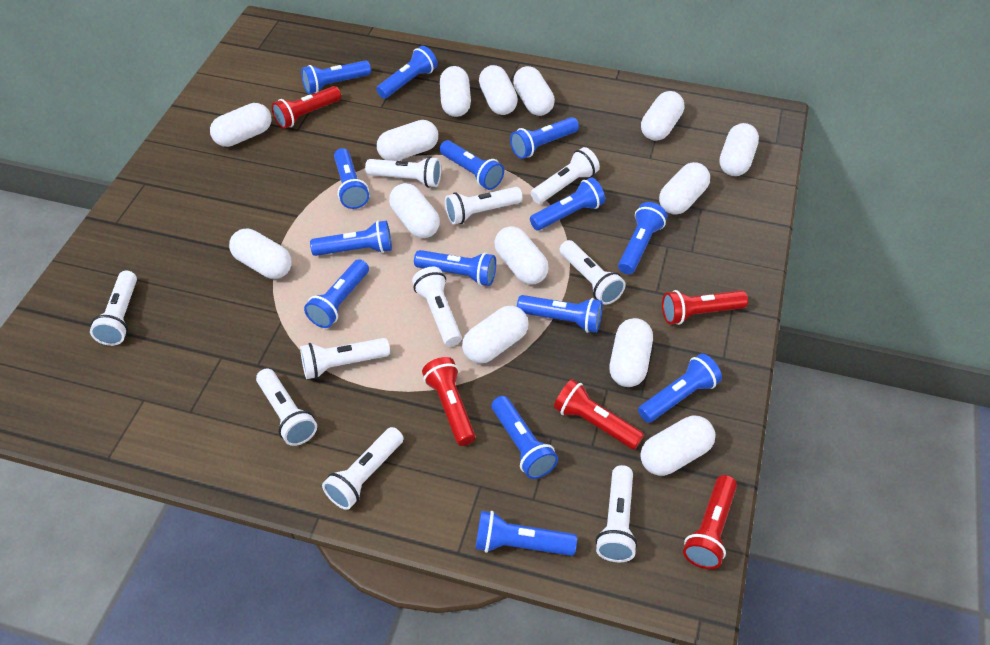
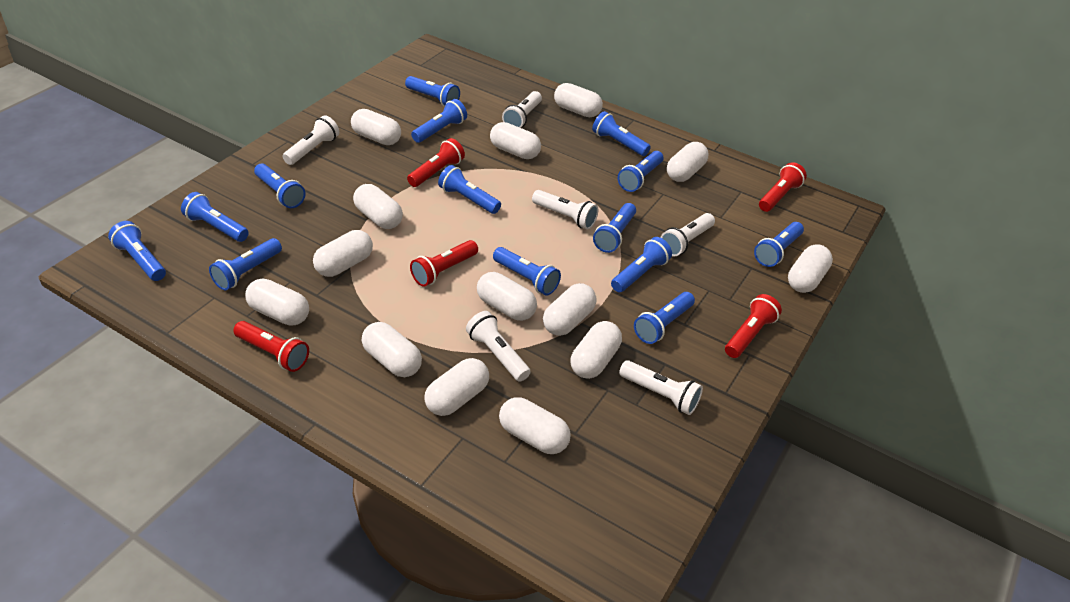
white flashlight: 10 -> 6

